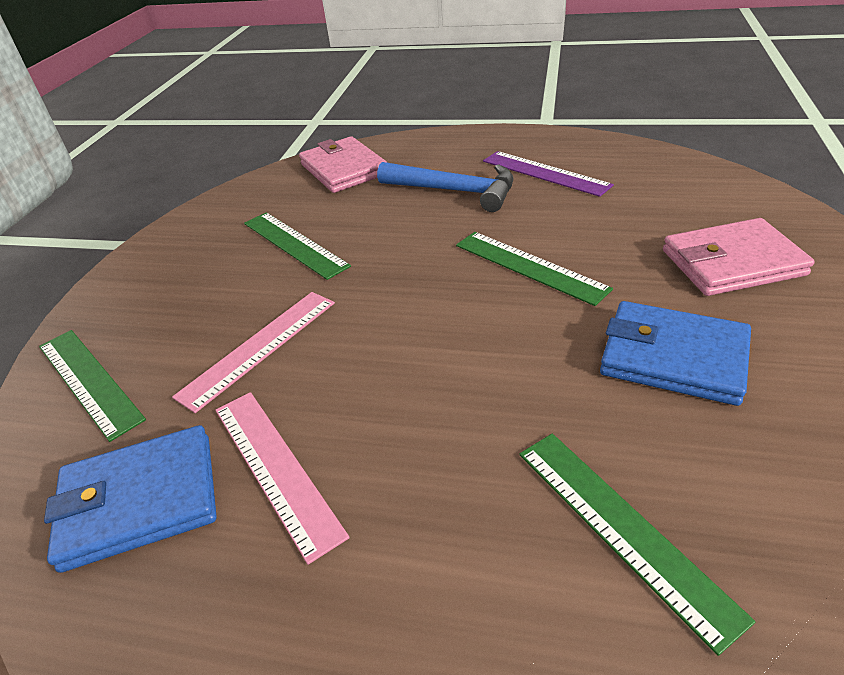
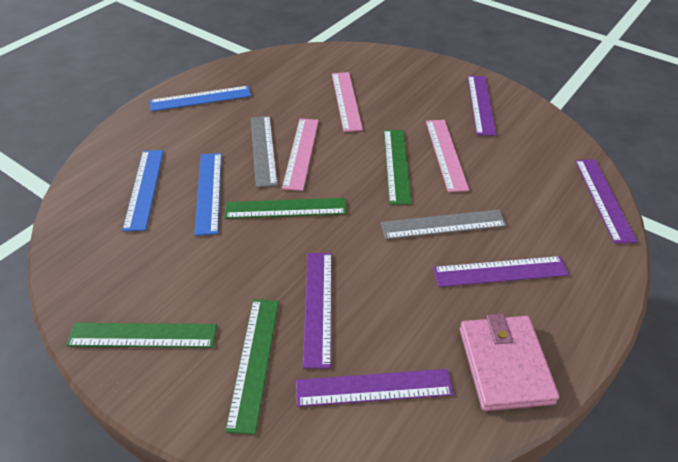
blue hammer: 1 -> 0
blue ruler: 0 -> 3
blue wallet: 2 -> 0
grey ruler: 0 -> 2
pink ruler: 2 -> 3
pink wallet: 2 -> 1
purple ruler: 1 -> 5

